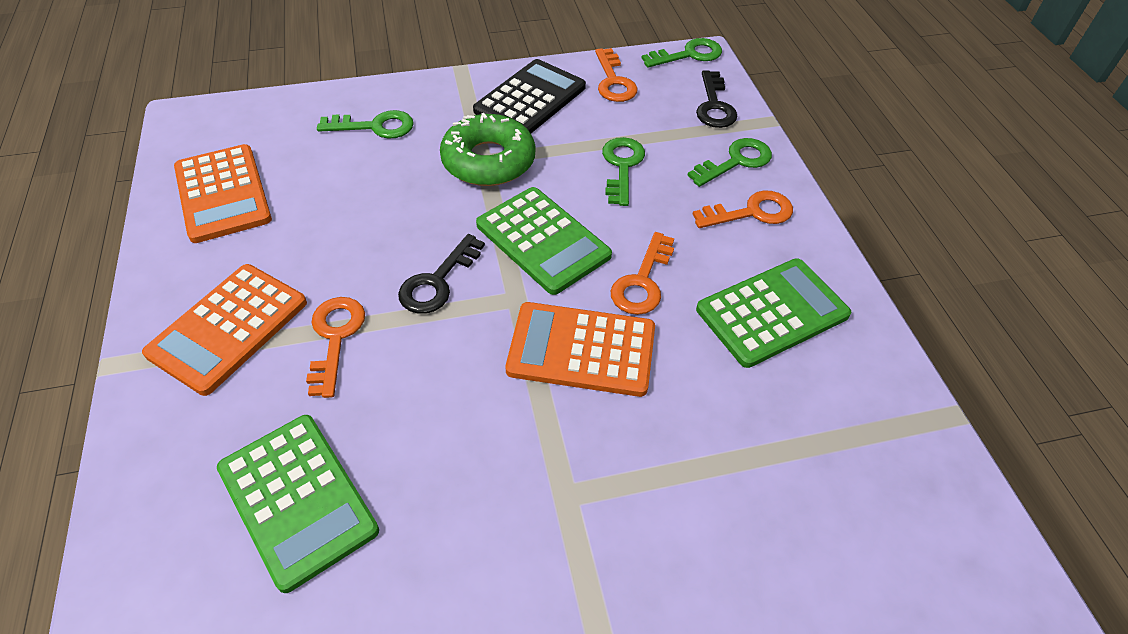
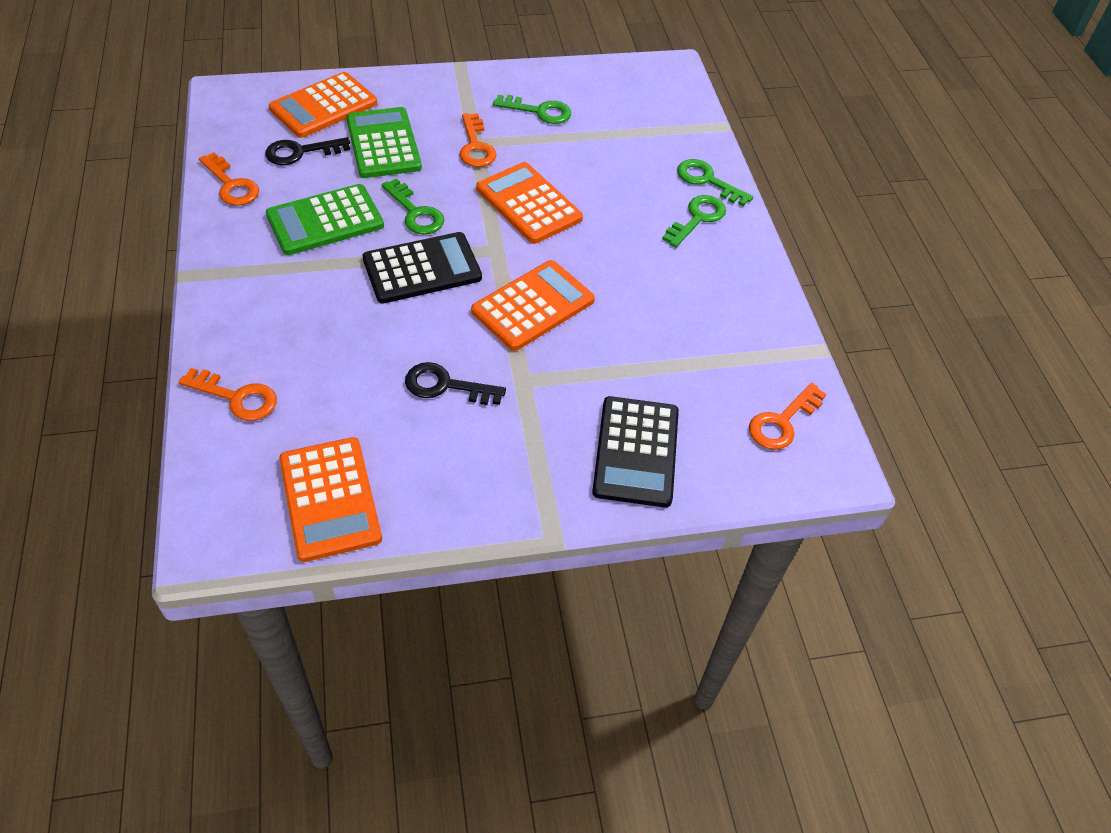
black calculator: 1 -> 2
green calculator: 3 -> 2
green donut: 1 -> 0
orange calculator: 3 -> 4

